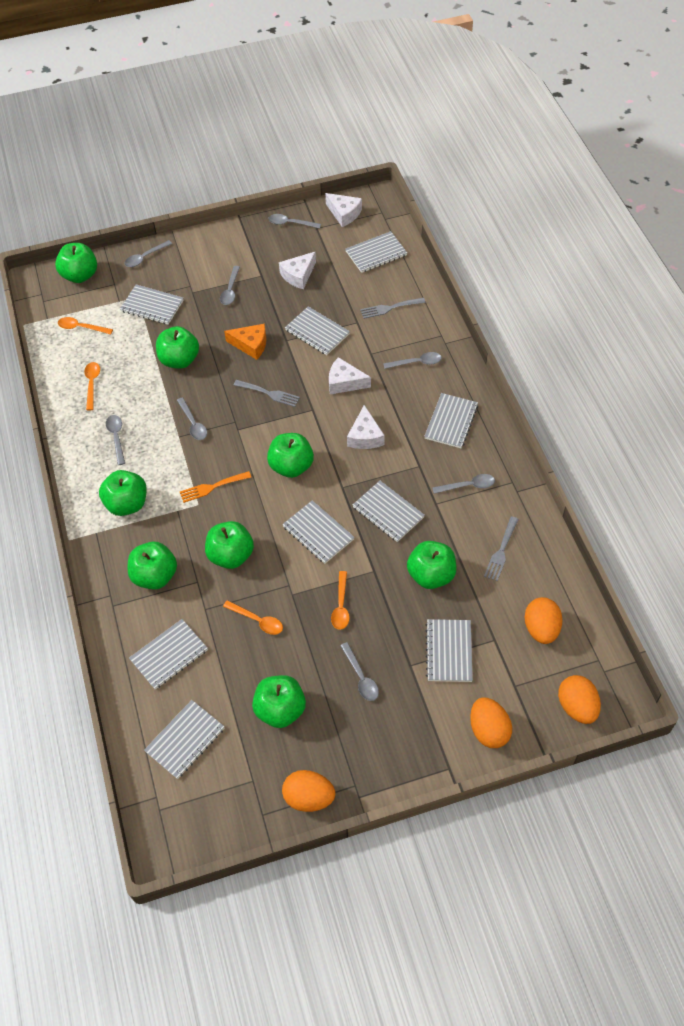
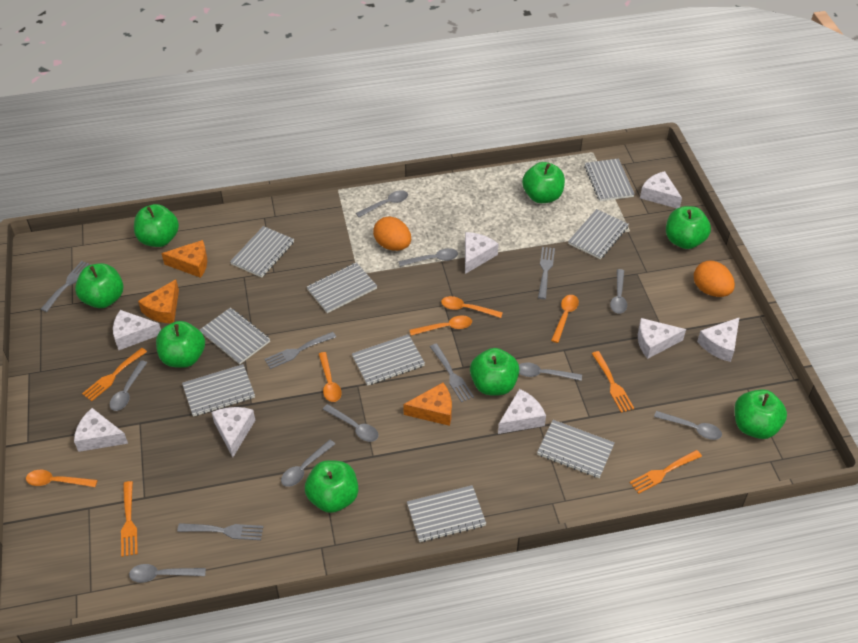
grey fork: 3 -> 5
grey spoon: 8 -> 9
orange cheese: 1 -> 3
orange egg: 4 -> 2
orange fork: 1 -> 4
orange spoon: 4 -> 5
white cheese: 4 -> 8

